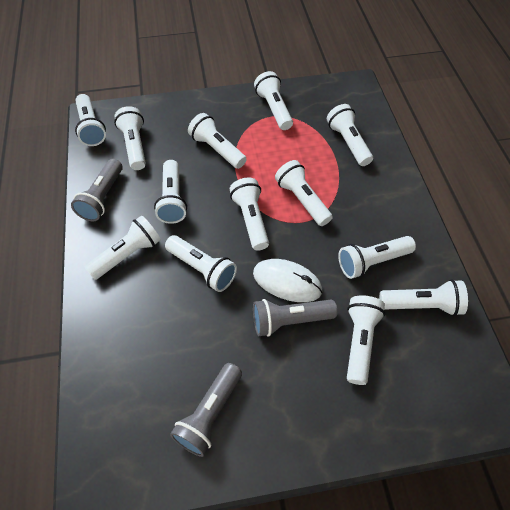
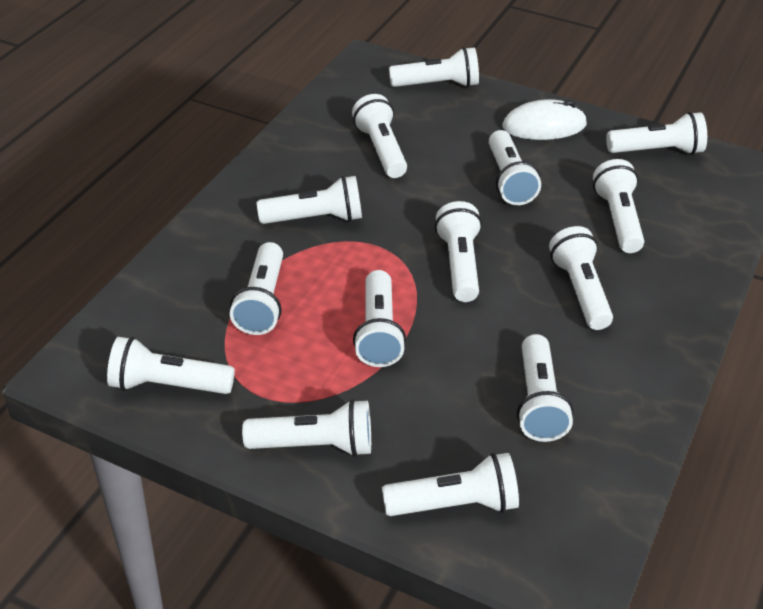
grey flashlight: 3 -> 0
white flashlight: 13 -> 14

